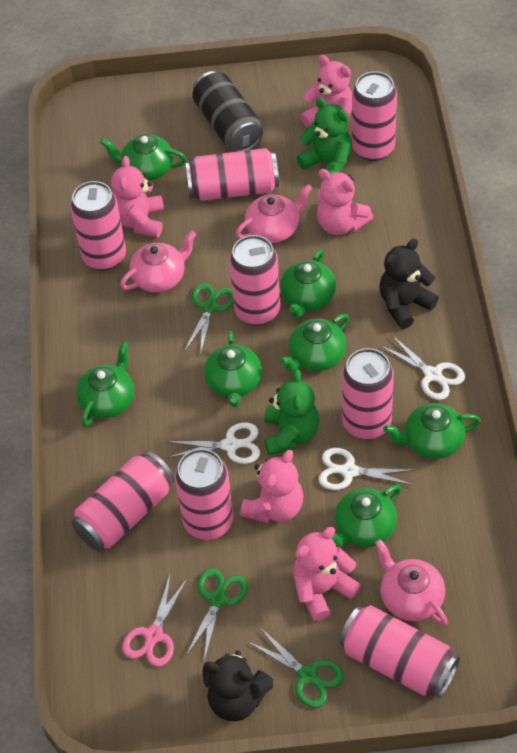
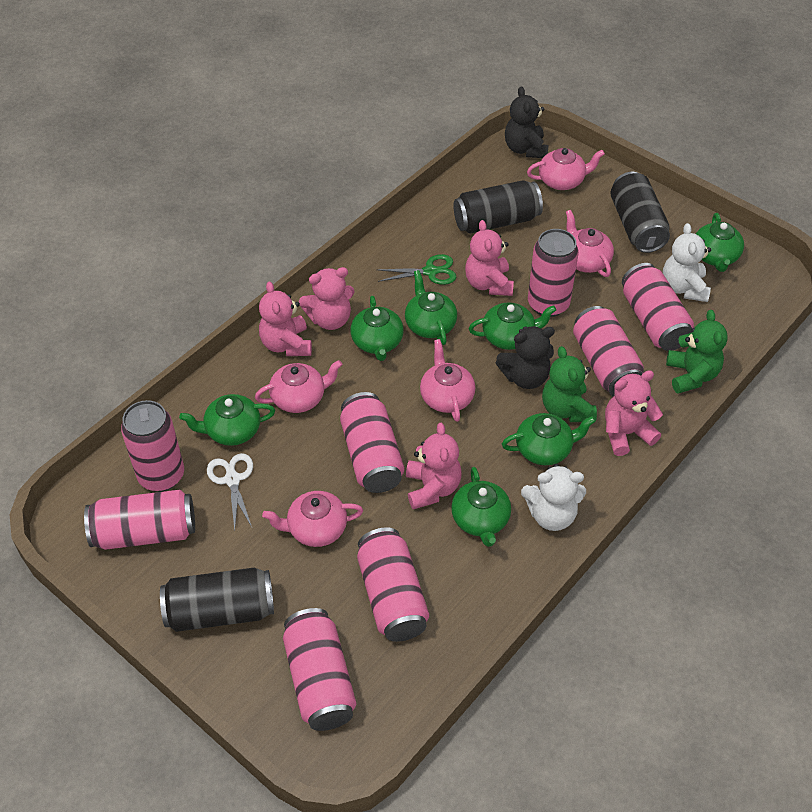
black can: 1 -> 3
green scissors: 3 -> 1
pink scissors: 1 -> 0
pink teapot: 3 -> 5
white scissors: 3 -> 1
white teddy bear: 0 -> 2

